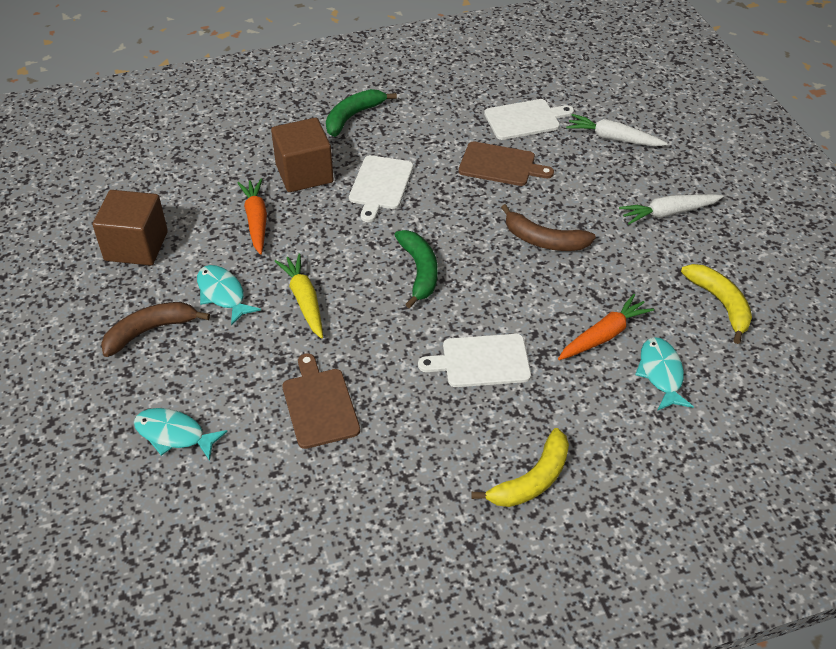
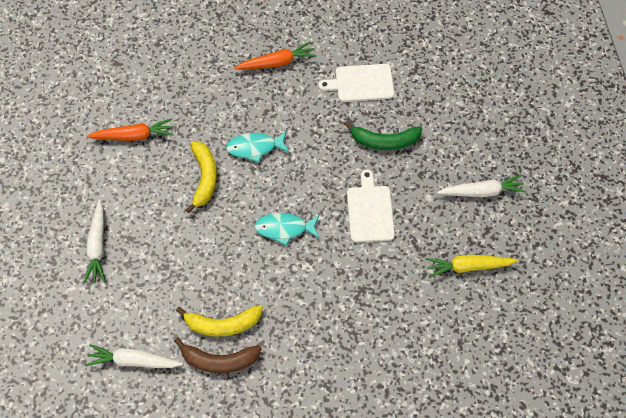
brown banana: 2 -> 1
brown cube: 2 -> 0
brown cutting board: 2 -> 0
green banana: 2 -> 1
turquoise fish: 3 -> 2
white carrot: 2 -> 3
white cutting board: 3 -> 2

